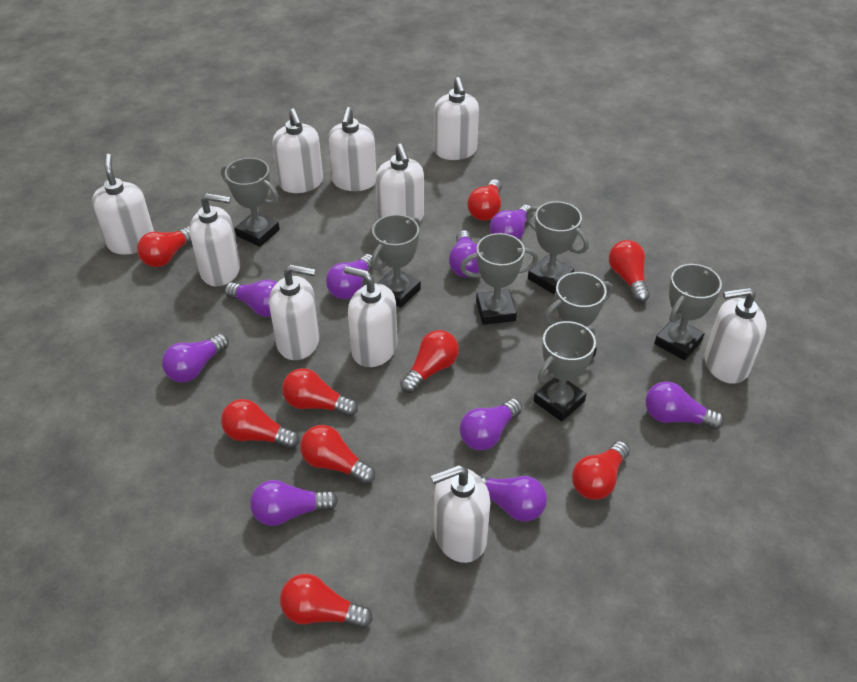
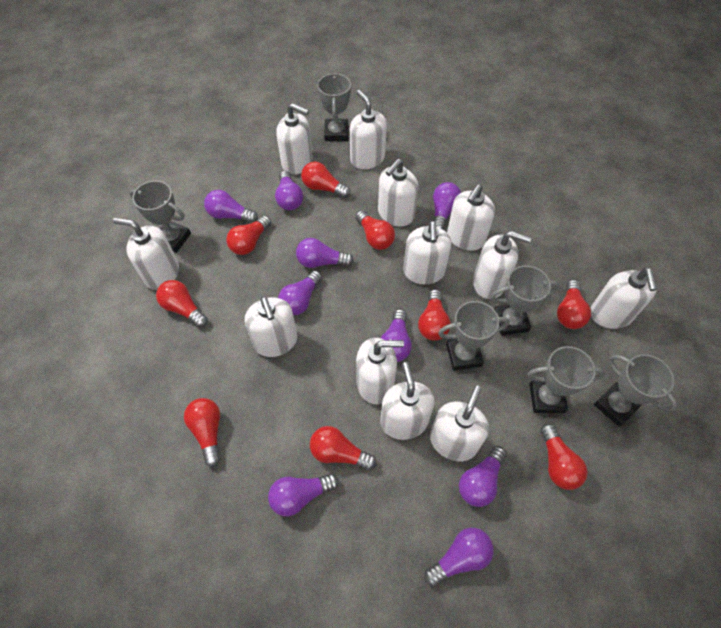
grey trophy: 7 -> 6
white soap dispenser: 10 -> 12

